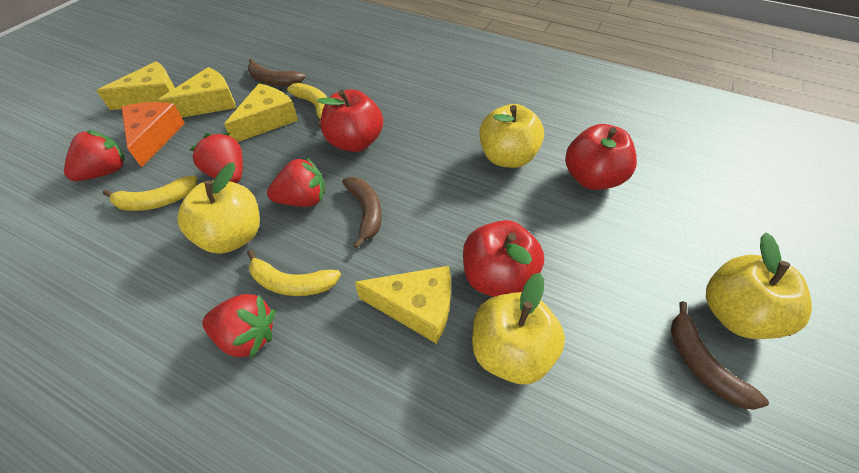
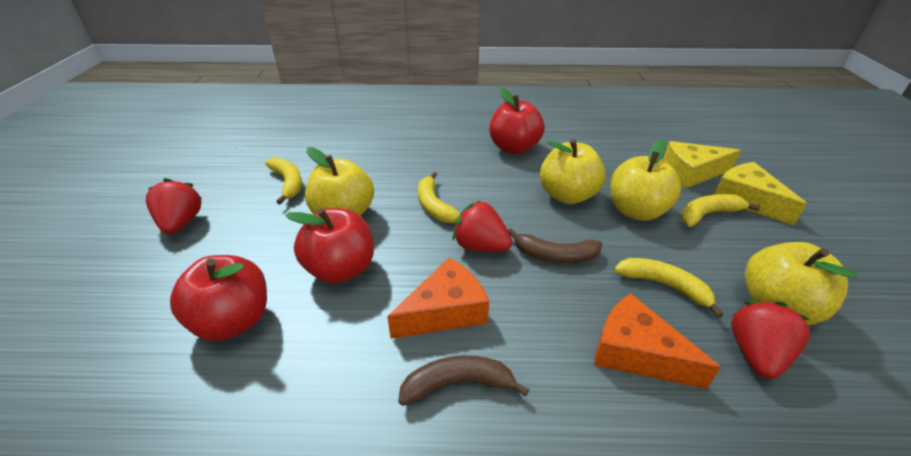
brown banana: 3 -> 2
orange cheese: 1 -> 2
red strawberry: 4 -> 3
yellow banana: 3 -> 4
yellow cheese: 4 -> 2

